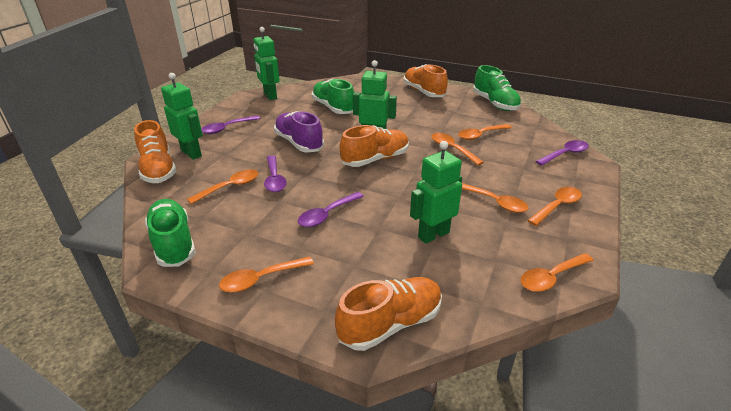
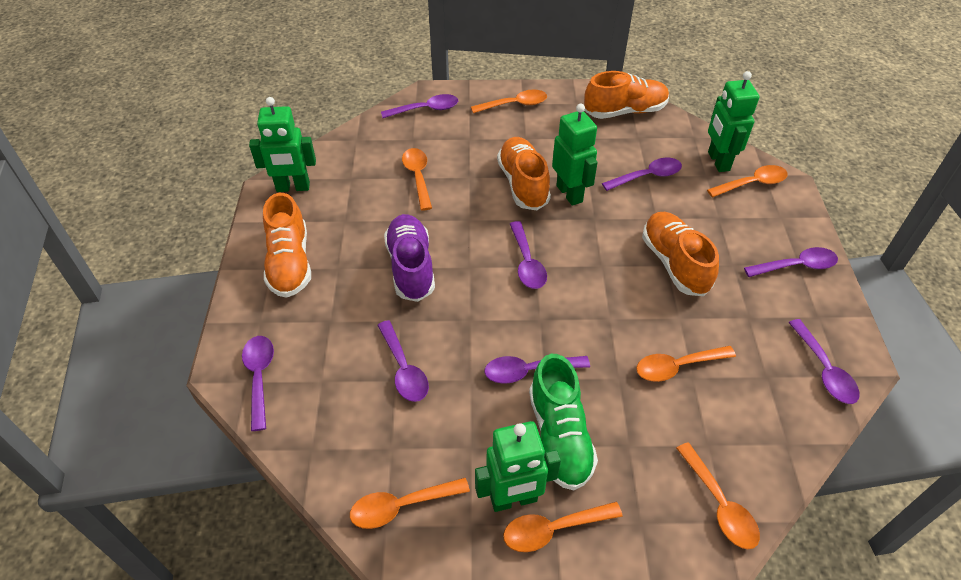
green shoe: 3 -> 1
purple spoon: 4 -> 8

